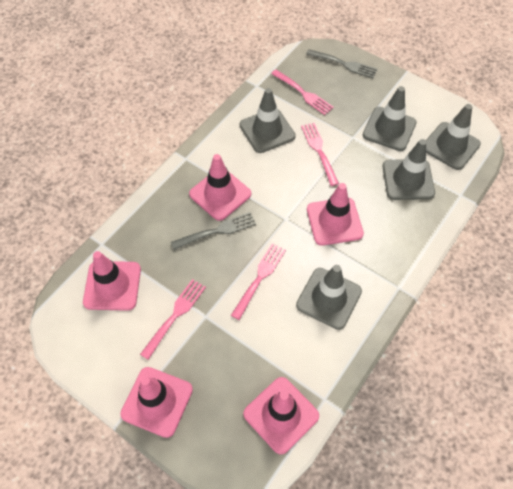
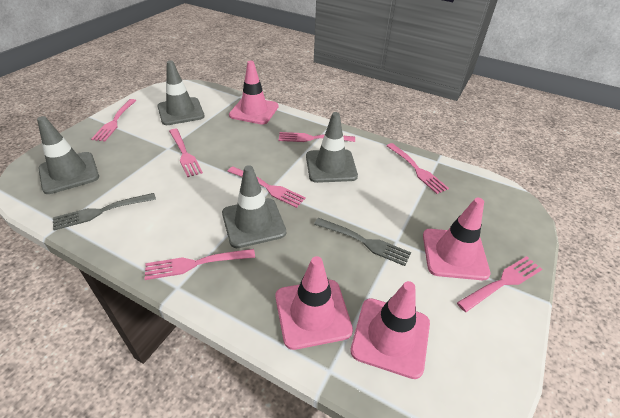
grey traffic cone: 5 -> 4
pink fork: 4 -> 7
pink traffic cone: 5 -> 4

